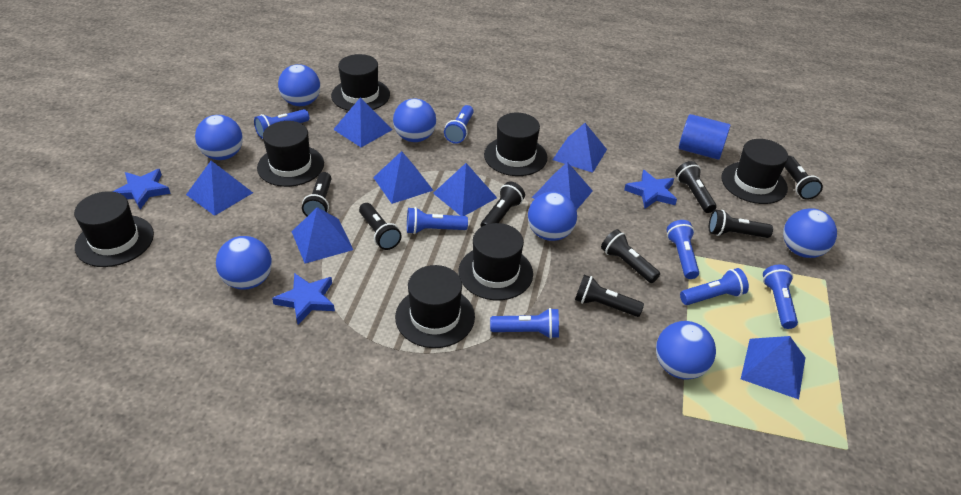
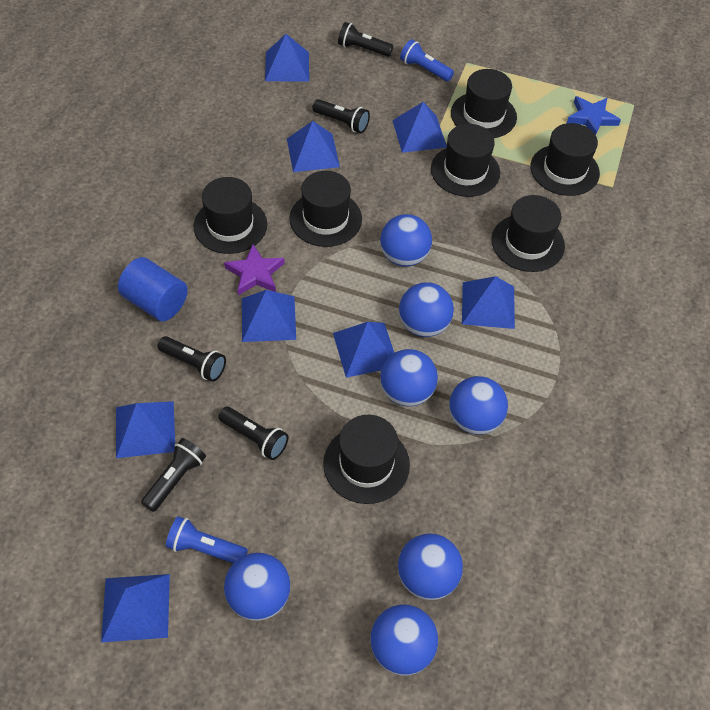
black flashlight: 8 -> 5
blue flashlight: 7 -> 2
blue star: 3 -> 1
purple star: 0 -> 1

